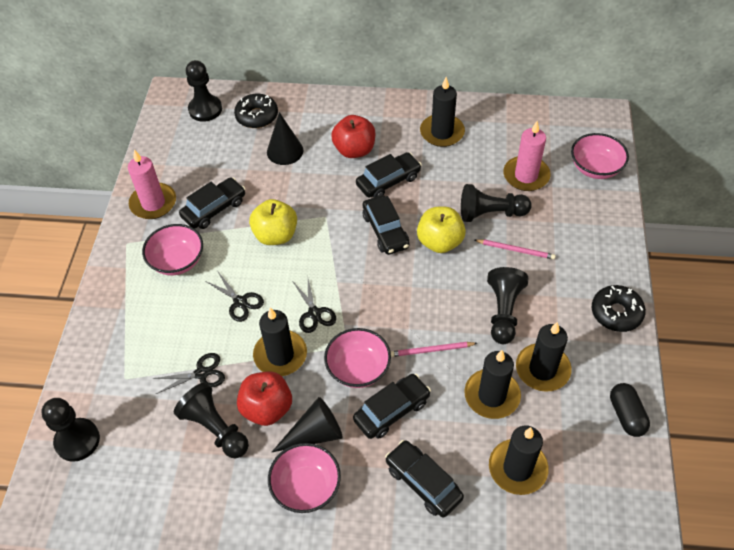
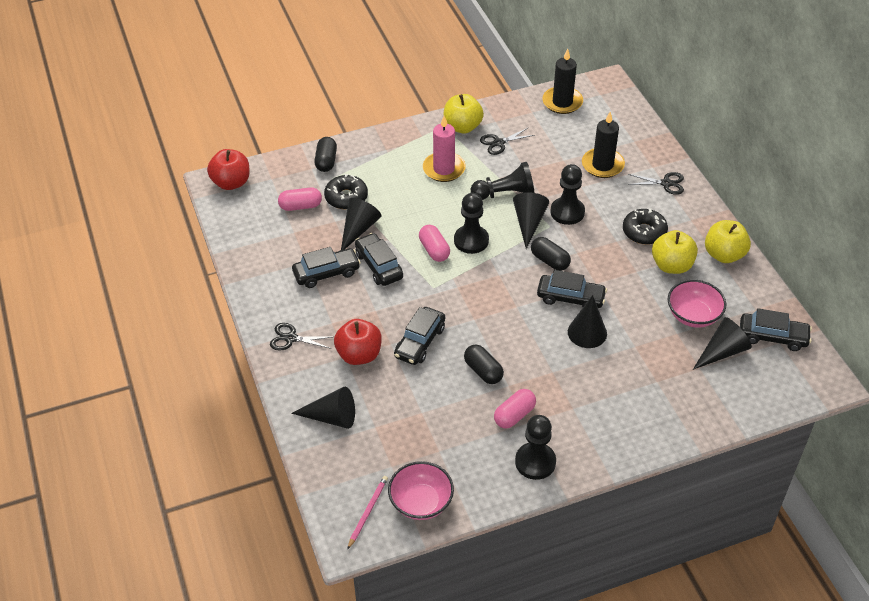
black candle: 5 -> 2
black capsule: 1 -> 3
black cone: 2 -> 5
black pawn: 5 -> 4
pink bowl: 4 -> 2
pink candle: 2 -> 1
pink capsule: 0 -> 3
pink pencil: 2 -> 1
yellow apple: 2 -> 3

